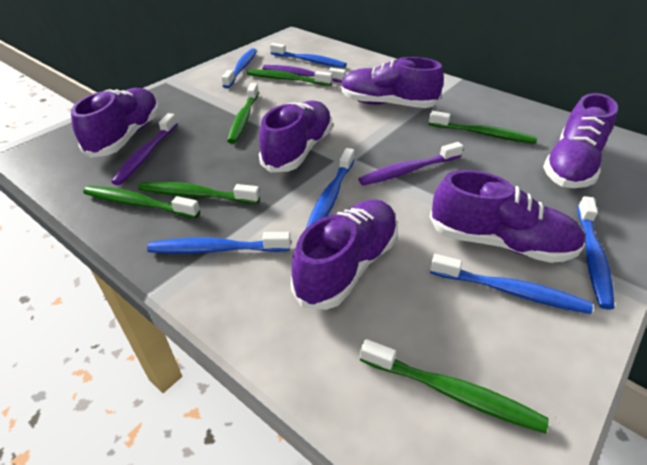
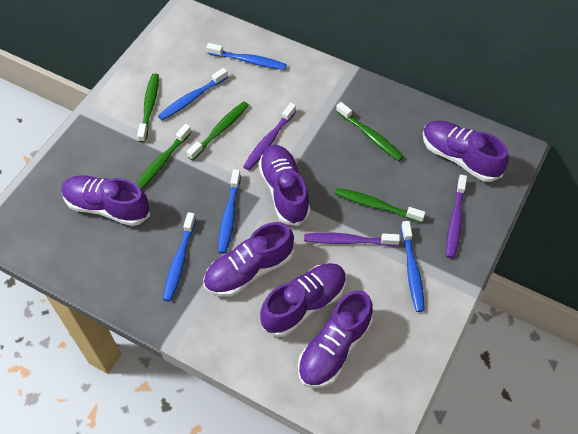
blue toothbrush: 6 -> 5
green toothbrush: 6 -> 5

